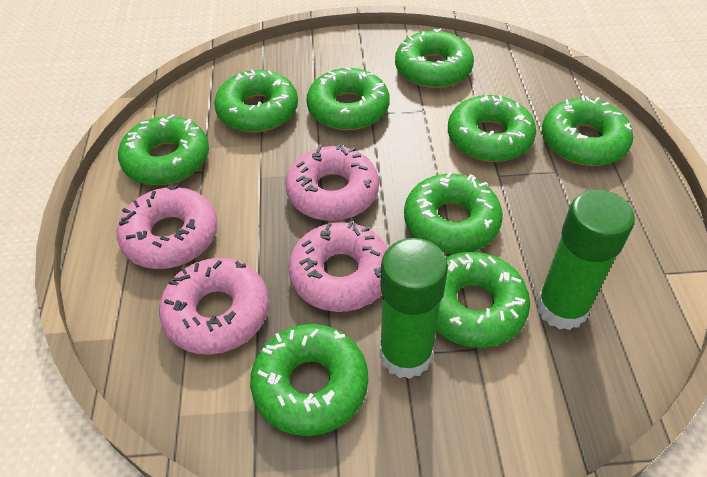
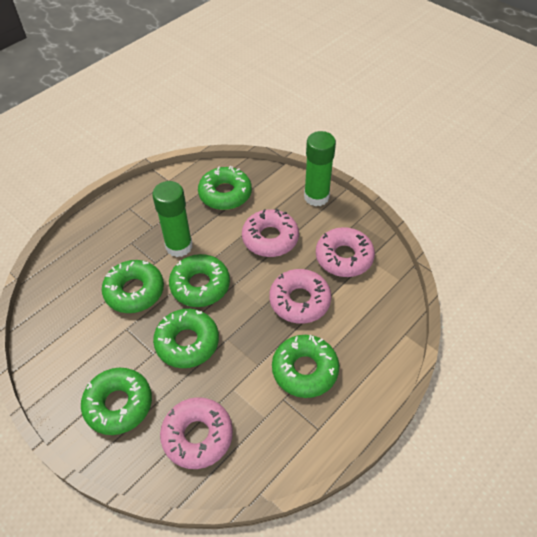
green donut: 9 -> 6

